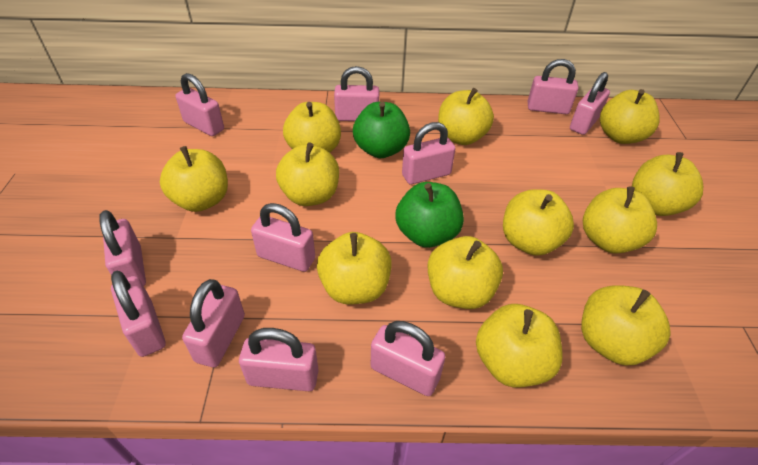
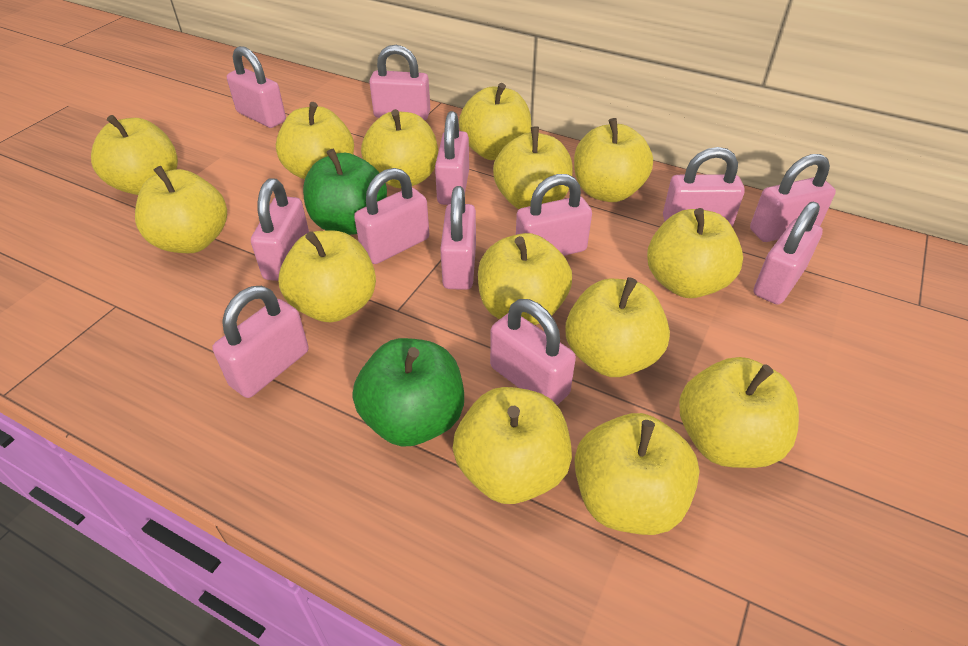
pink padlock: 11 -> 12
yellow apple: 12 -> 14

